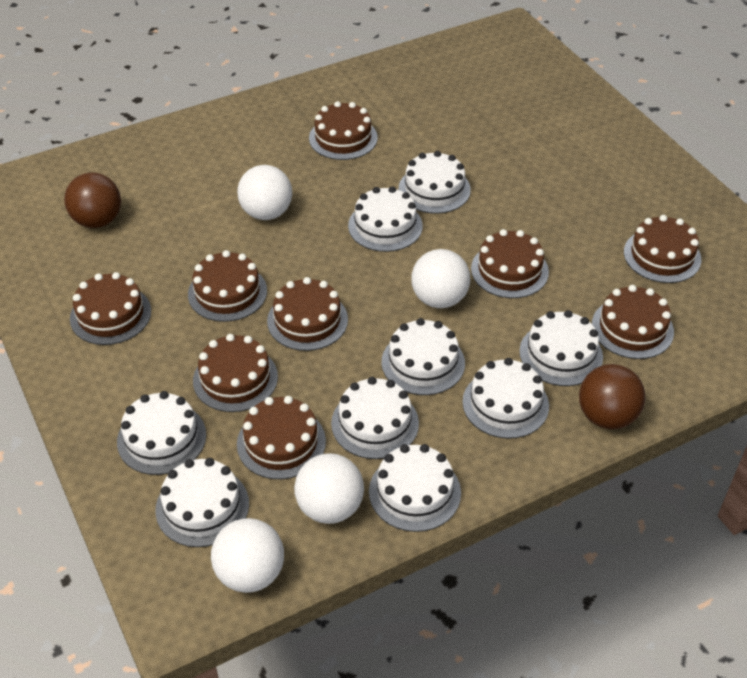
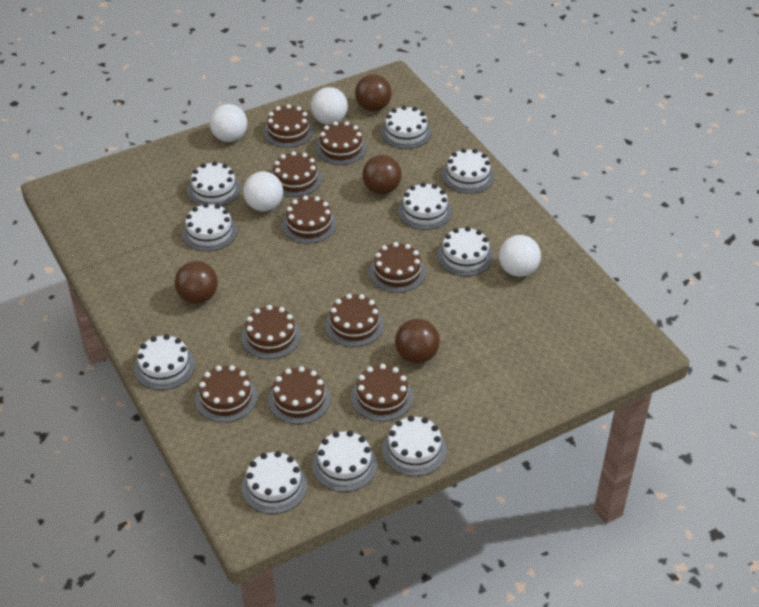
brown ball: 2 -> 4
brown cake: 9 -> 10
white cake: 9 -> 10

